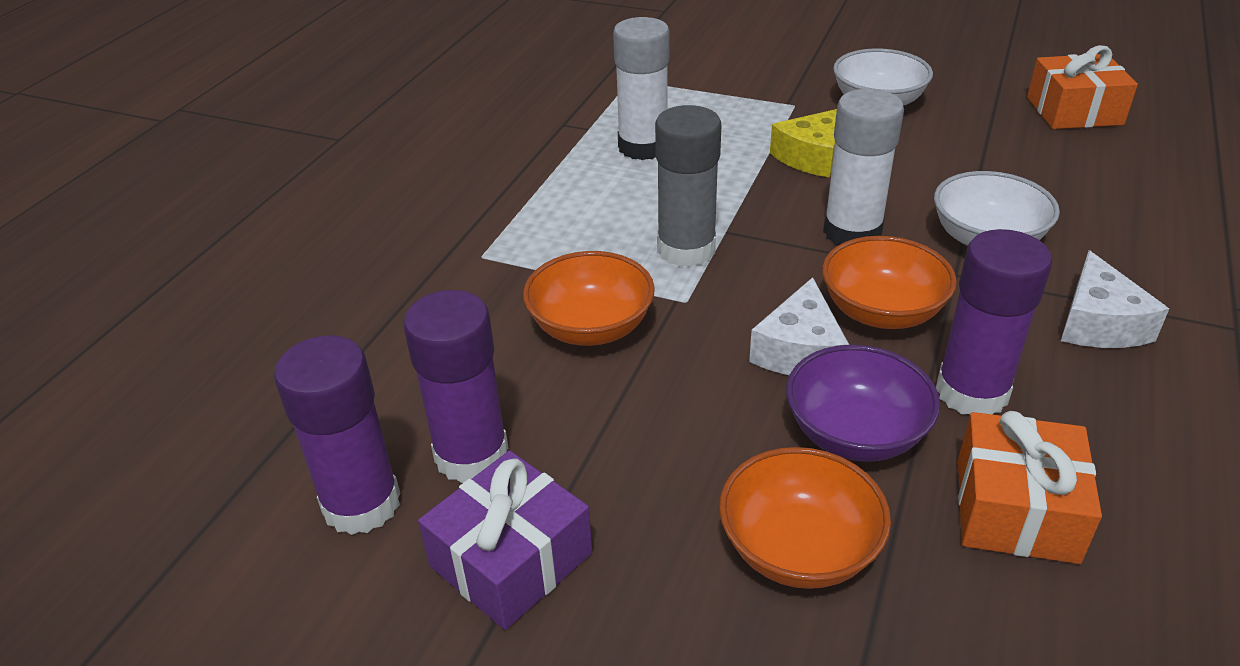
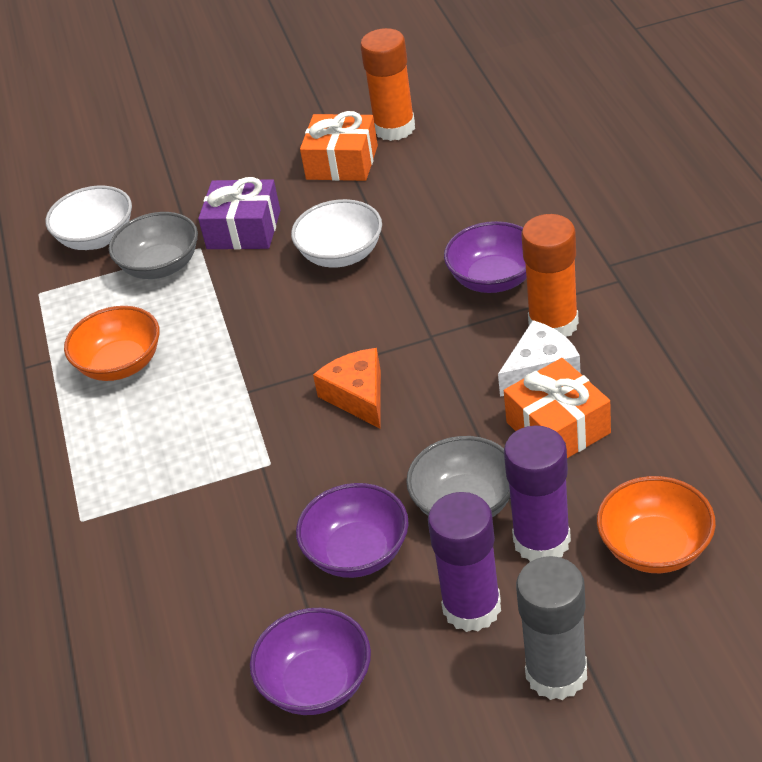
grey bowl: 0 -> 2
orange bowl: 3 -> 2
orange cheese: 0 -> 1
orange glue stick: 0 -> 2
purple bowl: 1 -> 3
purple glue stick: 3 -> 2
white cheese: 2 -> 1
white glue stick: 2 -> 0
yellow cheese: 1 -> 0

